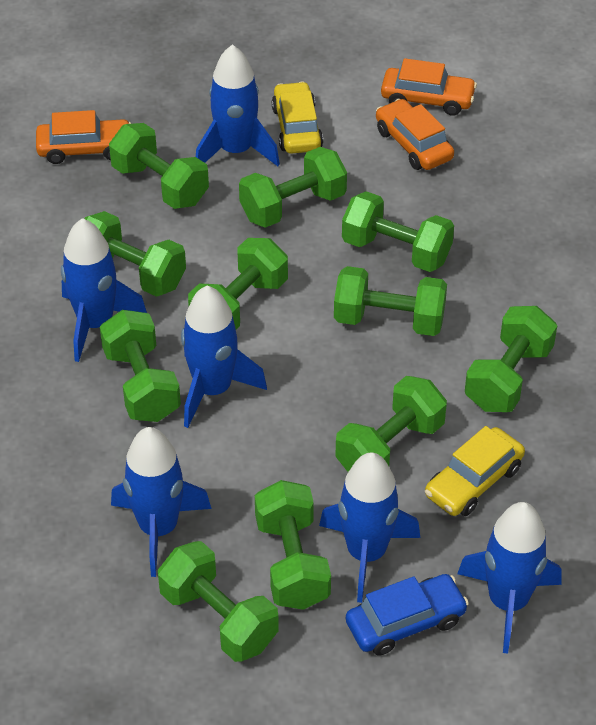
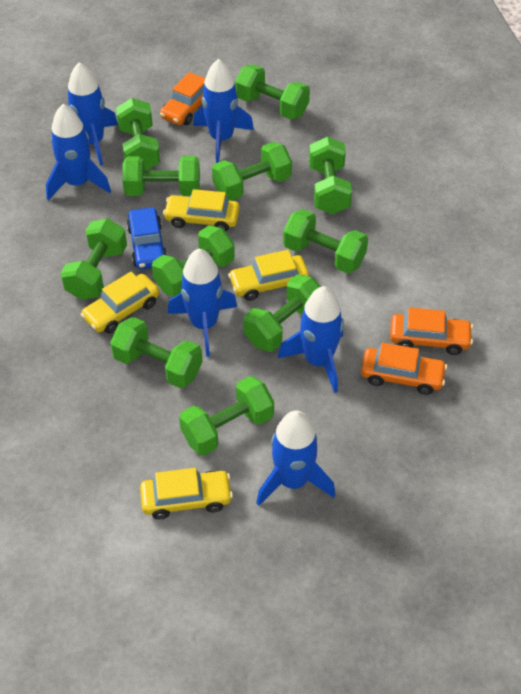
yellow car: 2 -> 4

